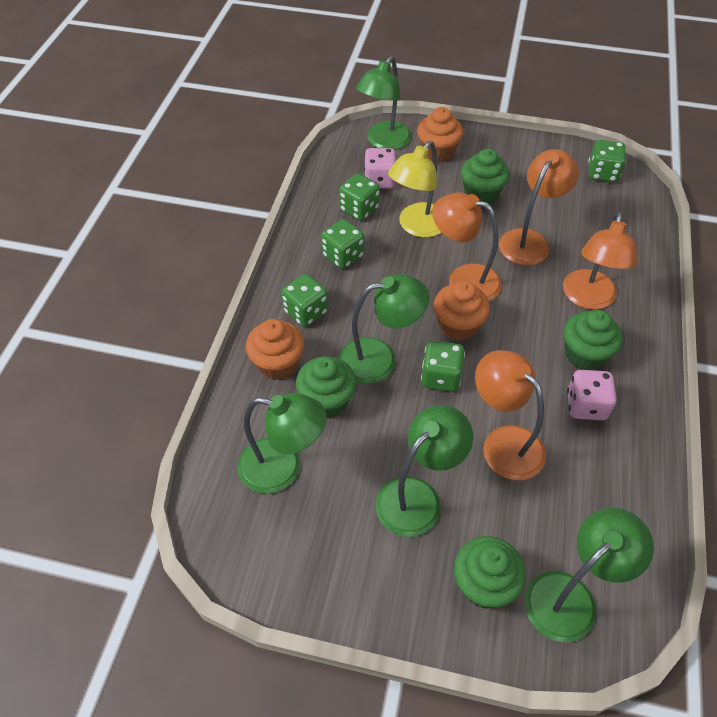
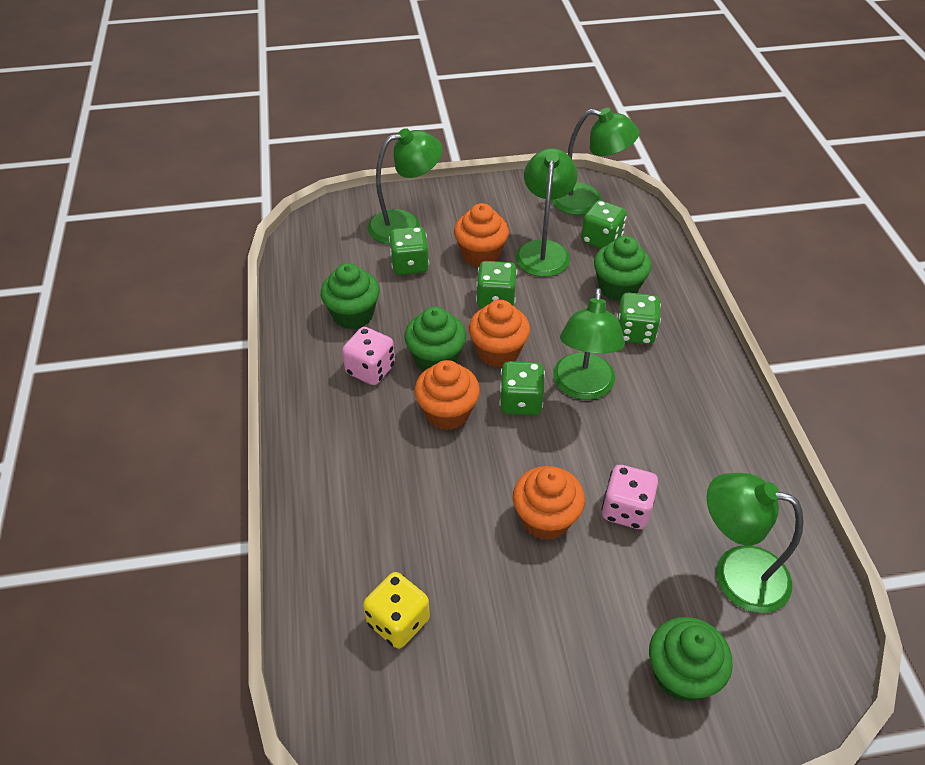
orange cupcake: 3 -> 4
orange lamp: 4 -> 0
yellow dice: 0 -> 1
yellow lamp: 1 -> 0

